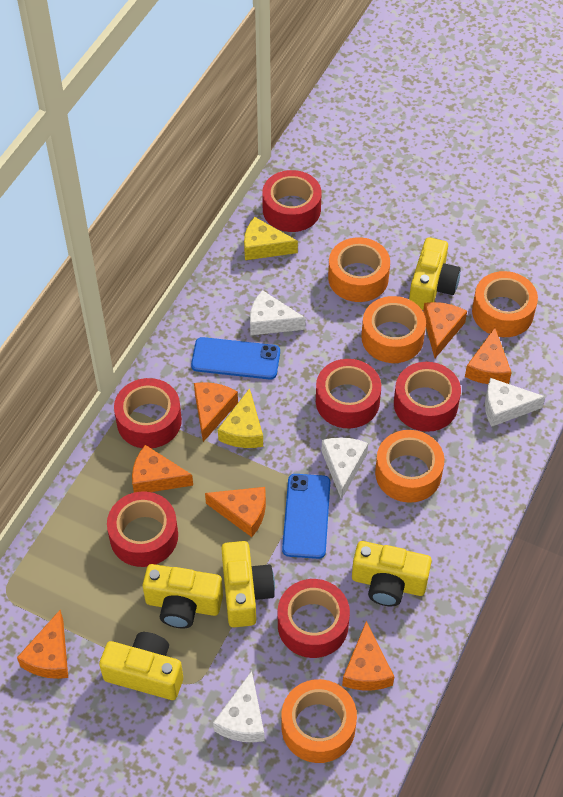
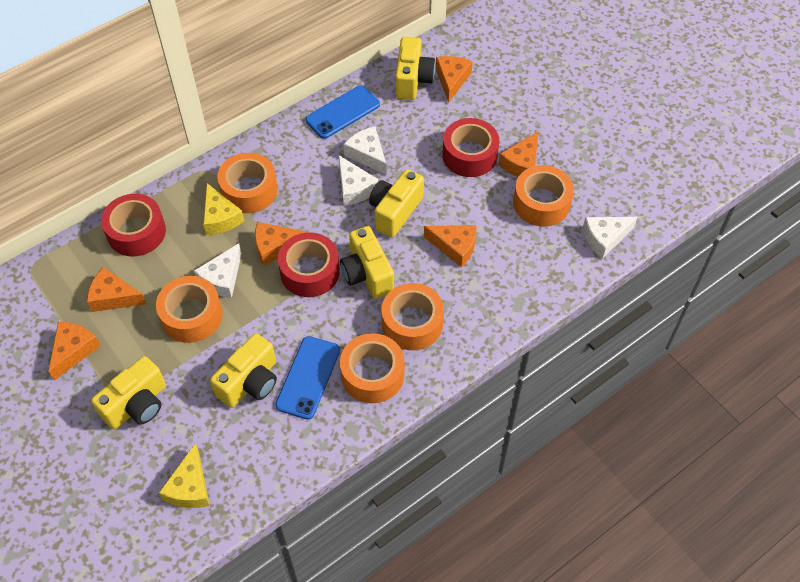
orange cheese: 7 -> 6
red tape: 6 -> 3

